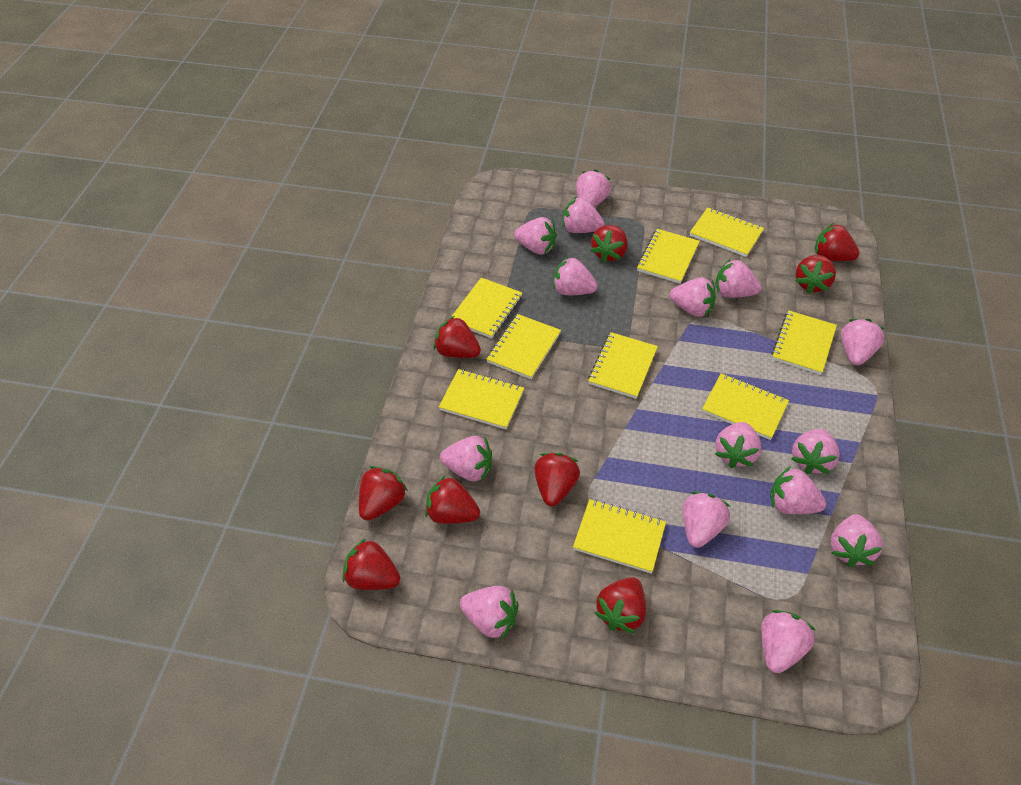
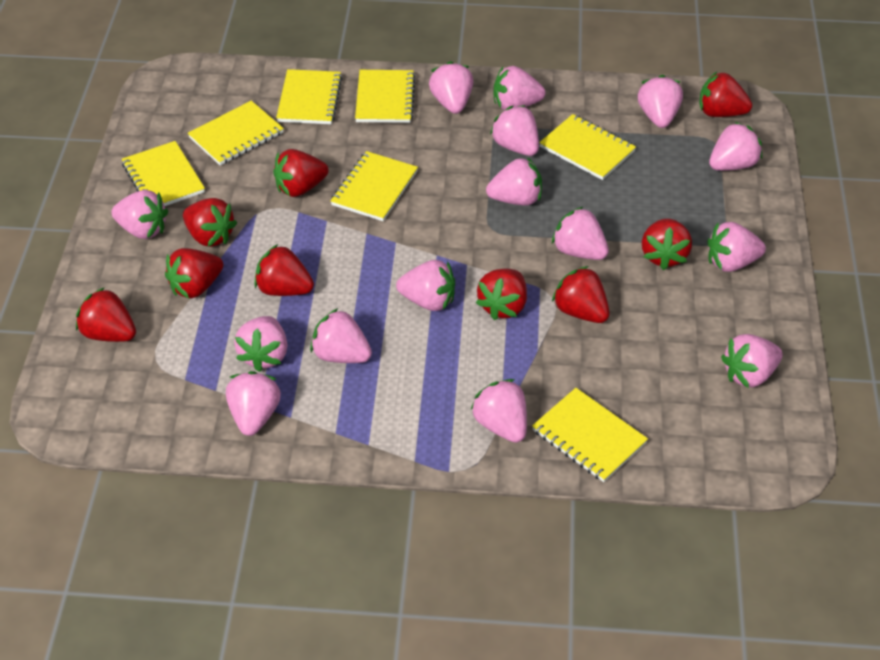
yellow notebook: 9 -> 7

